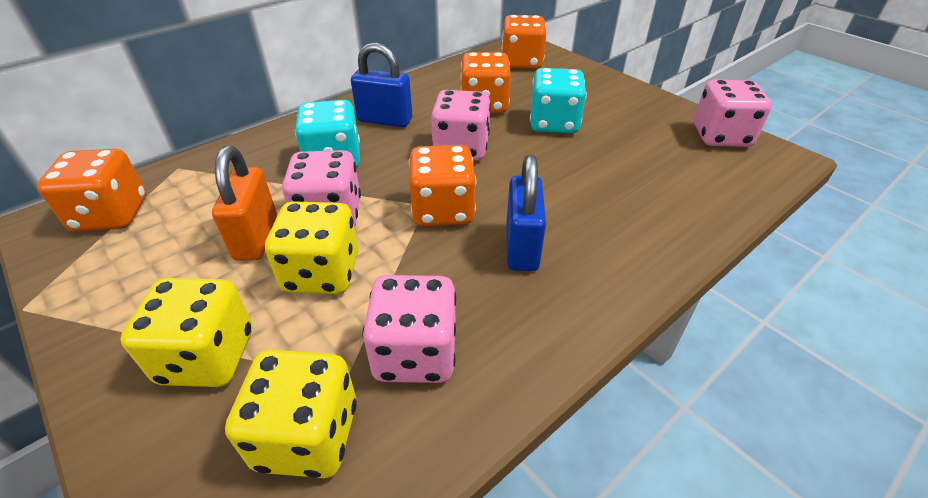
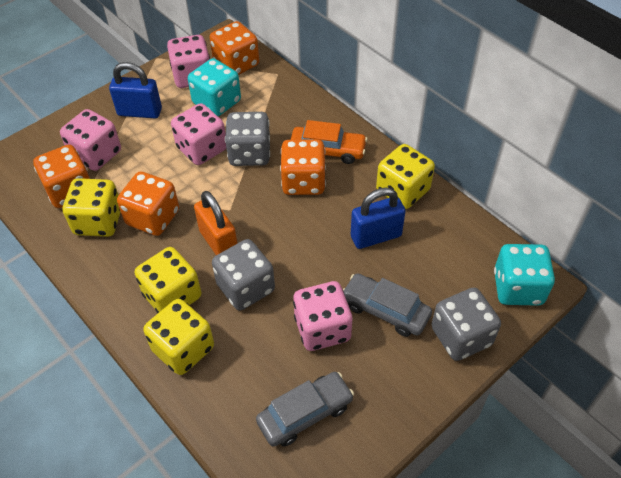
grey car: 0 -> 2
grey dice: 0 -> 3
orange car: 0 -> 1
yellow dice: 3 -> 4

